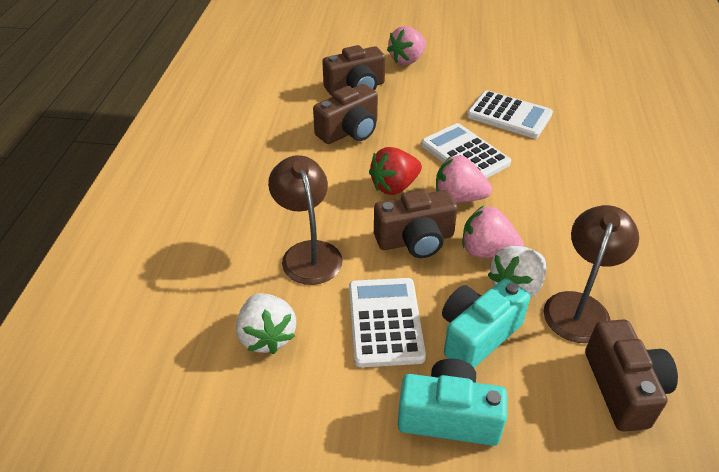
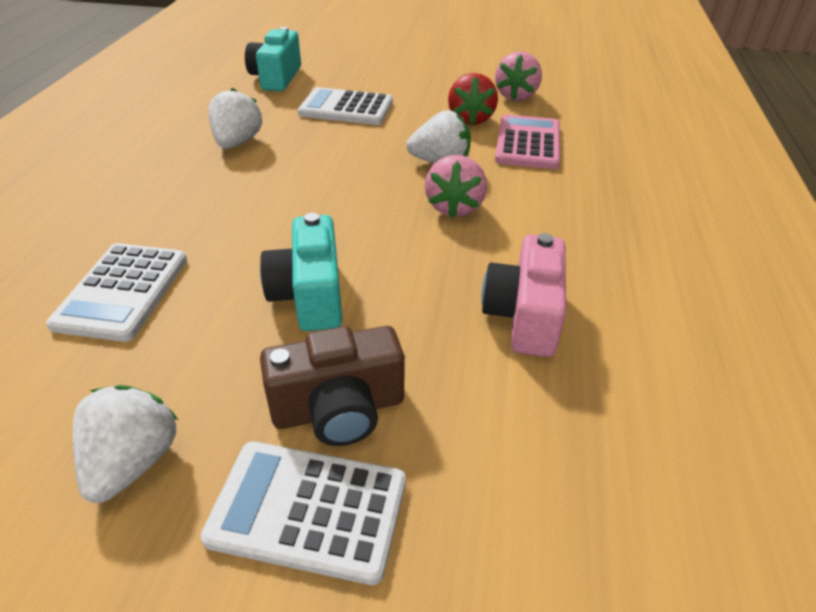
brown camera: 4 -> 1
brown lamp: 2 -> 0
pink calculator: 0 -> 1
pink camera: 0 -> 1
pink strawberry: 3 -> 2
white strawberry: 2 -> 3

